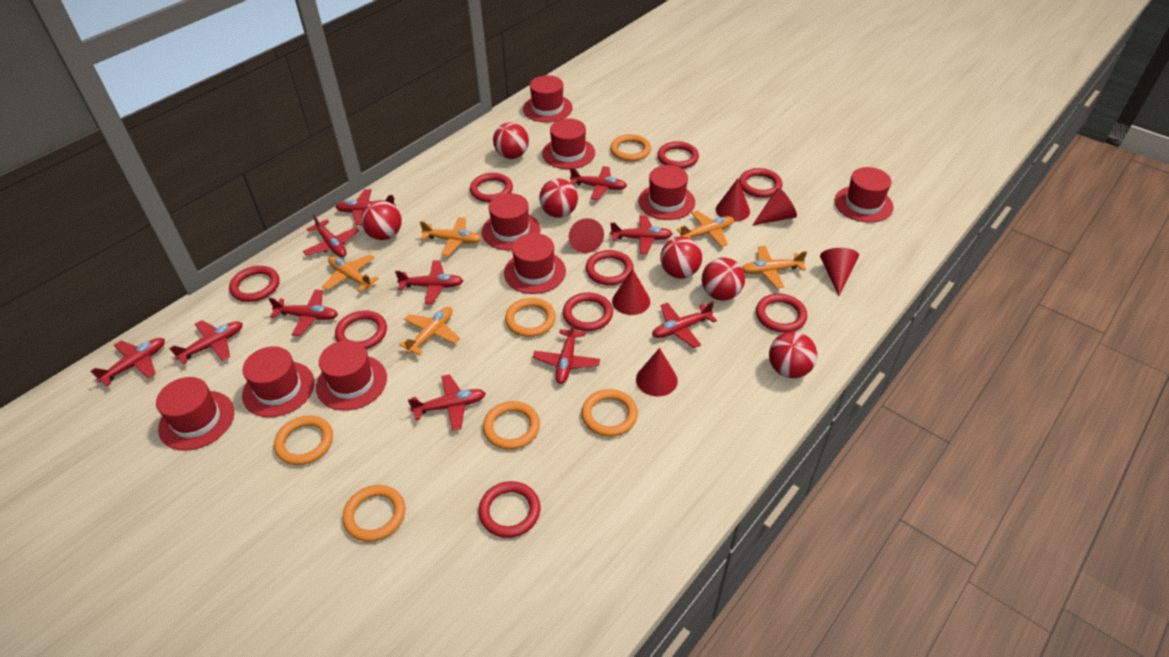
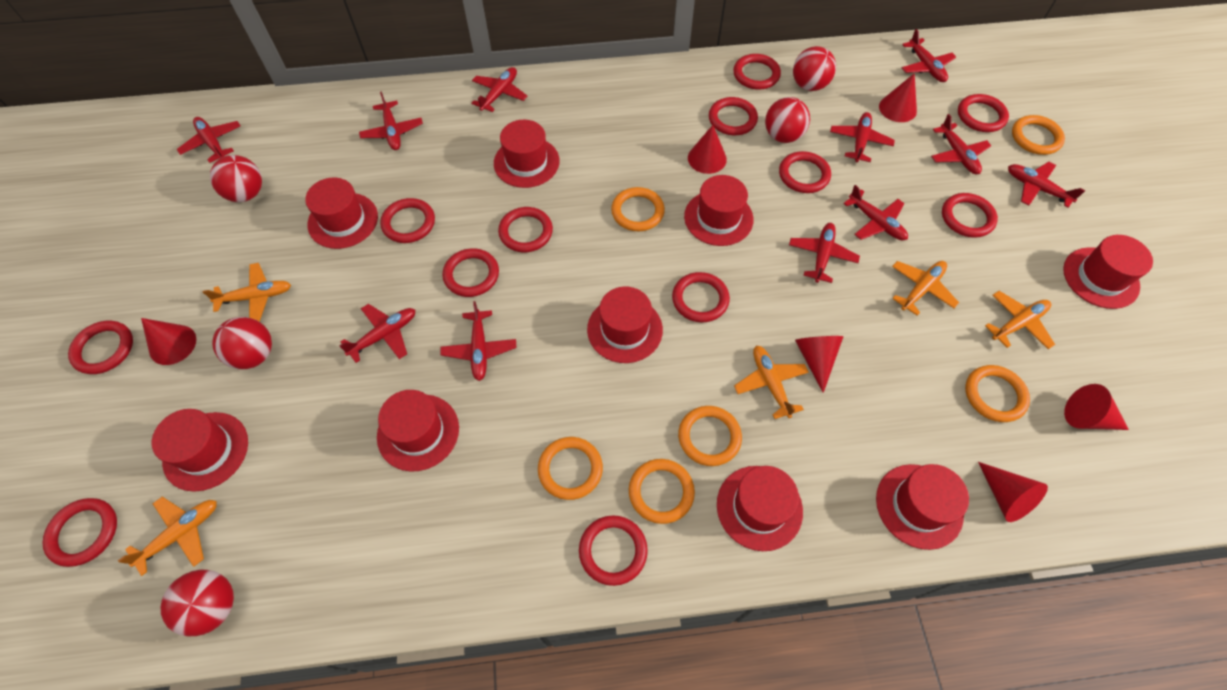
red ball: 6 -> 5
red ring: 9 -> 12

